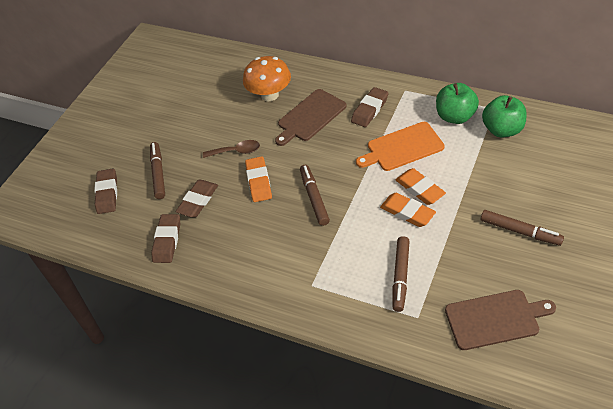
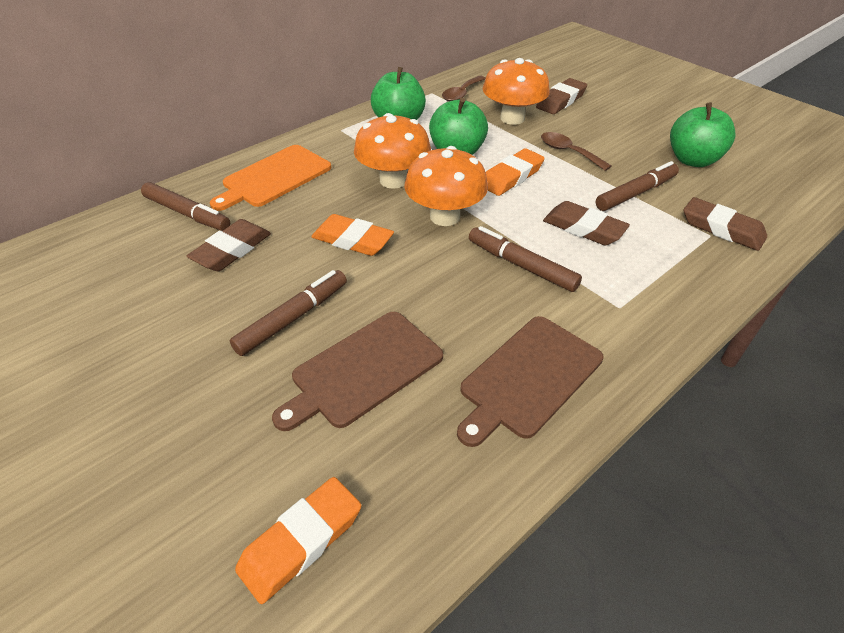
brown spoon: 1 -> 2
green apple: 2 -> 3
orange mushroom: 1 -> 3

